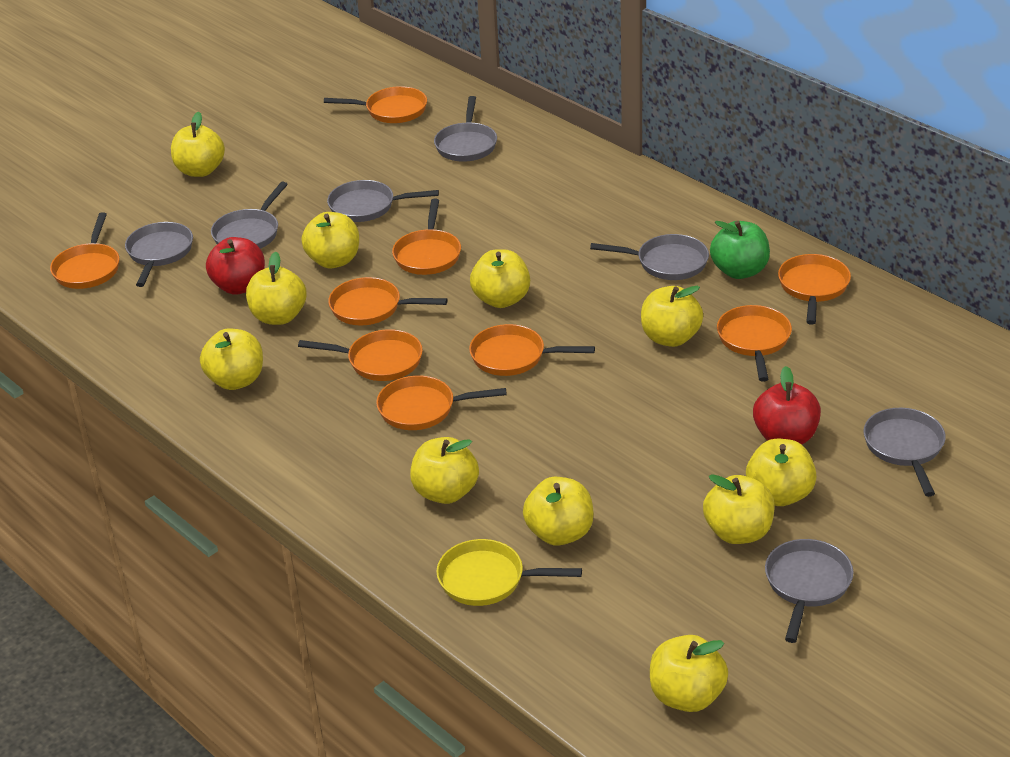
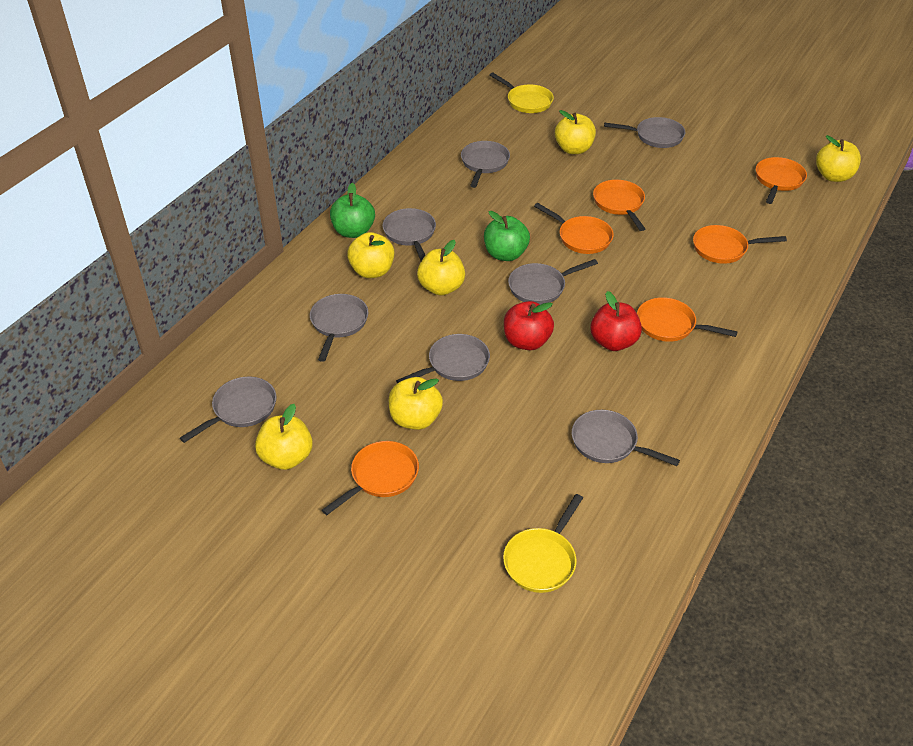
green apple: 1 -> 2
grey pan: 7 -> 8
orange pan: 9 -> 6
yellow apple: 11 -> 6
yellow pan: 1 -> 2

